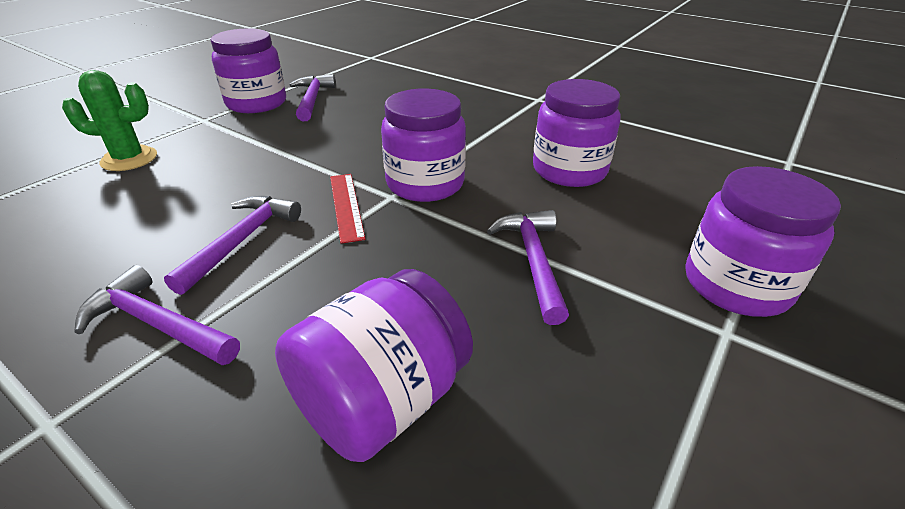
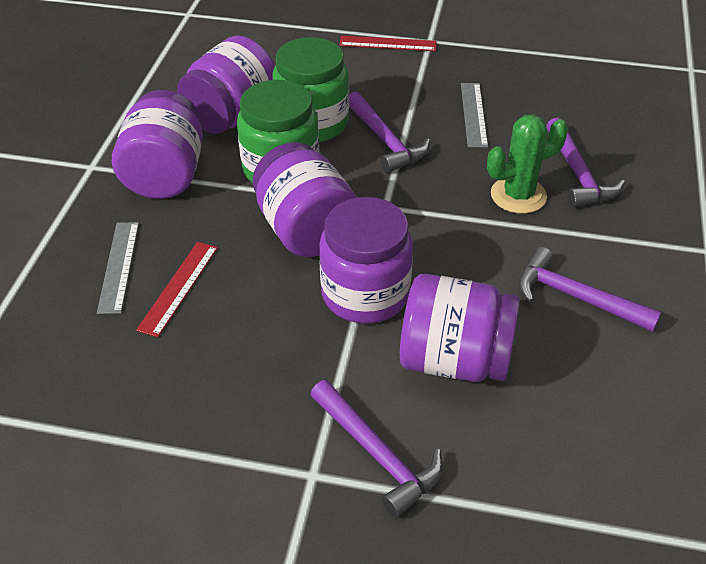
green jar: 0 -> 2
grey ruler: 0 -> 2
red ruler: 1 -> 2

